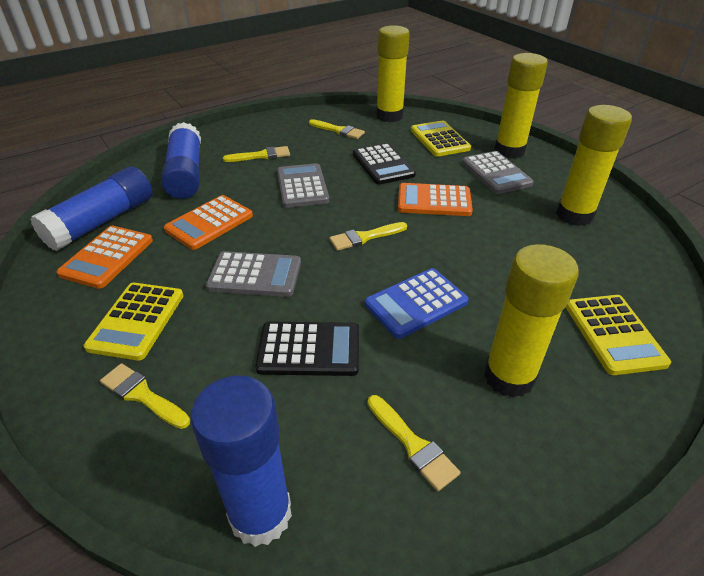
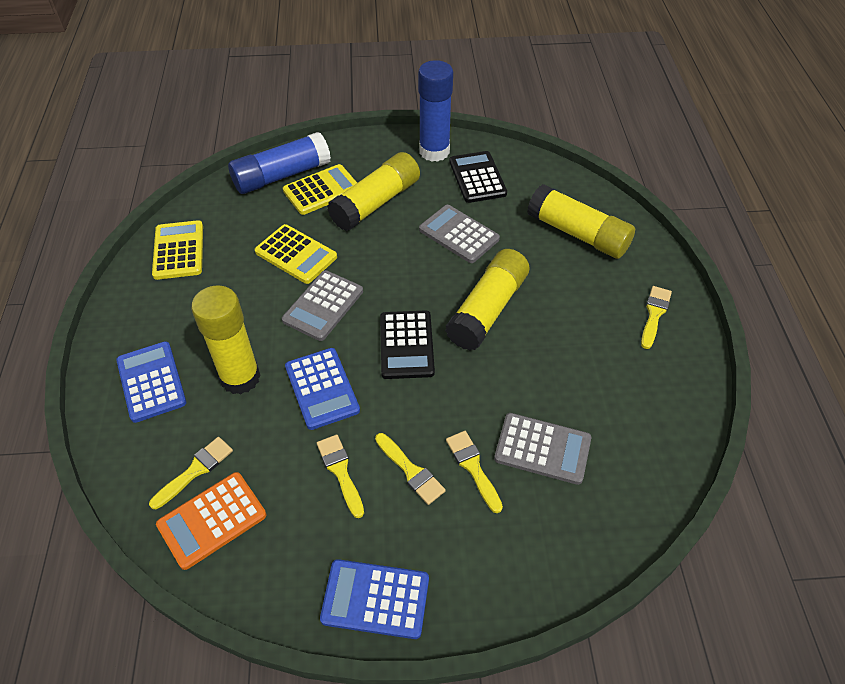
blue calculator: 1 -> 3
blue glue stick: 3 -> 2
orange calculator: 3 -> 1

